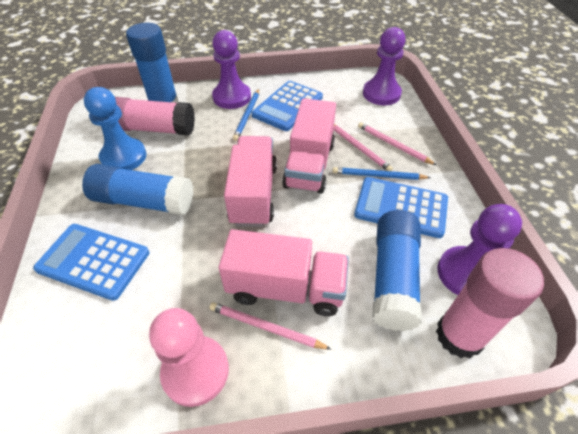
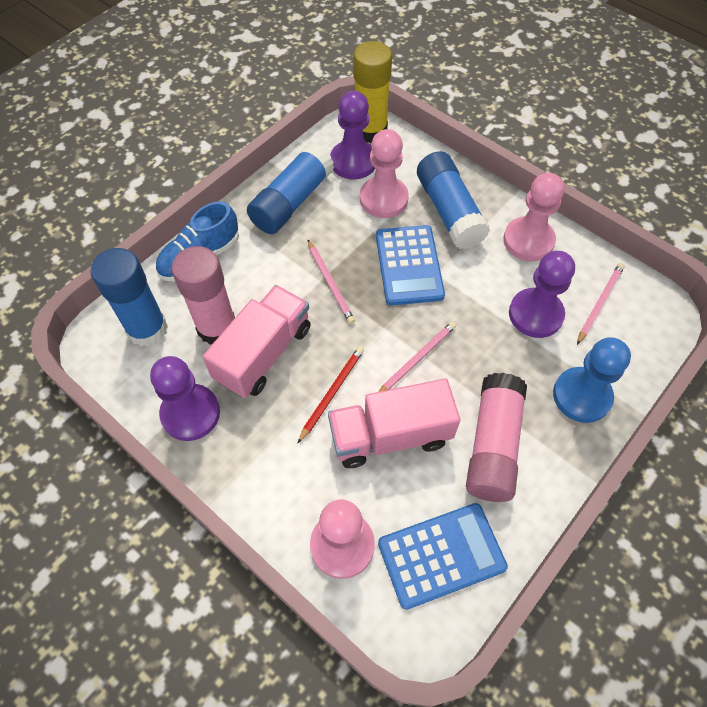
blue calculator: 3 -> 2
blue pencil: 2 -> 0
blue shoe: 0 -> 1
pink pawn: 1 -> 3
pink truck: 3 -> 2
red pencil: 0 -> 1
yellow glue stick: 0 -> 1

